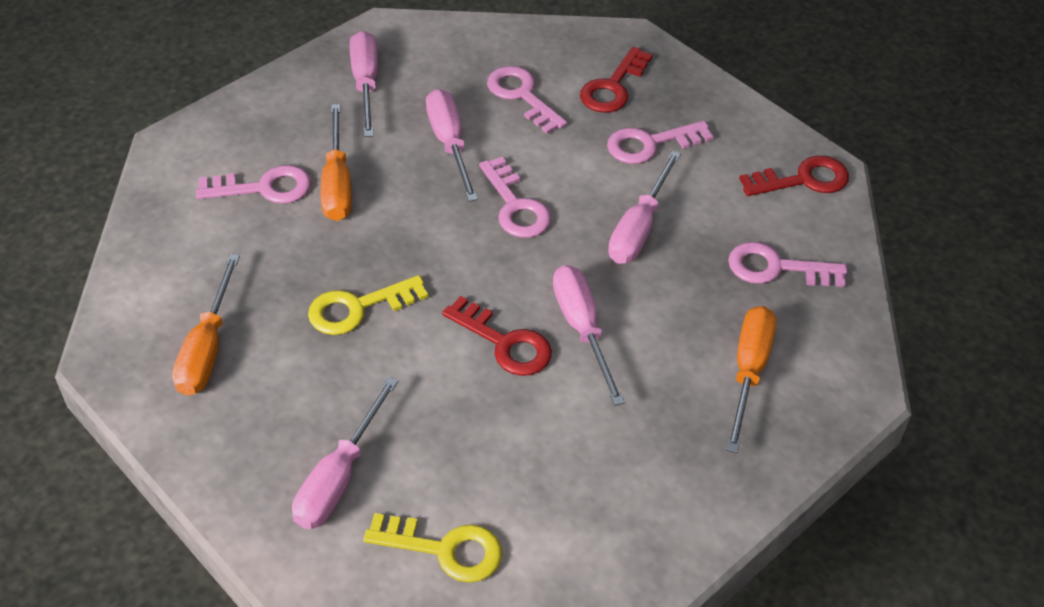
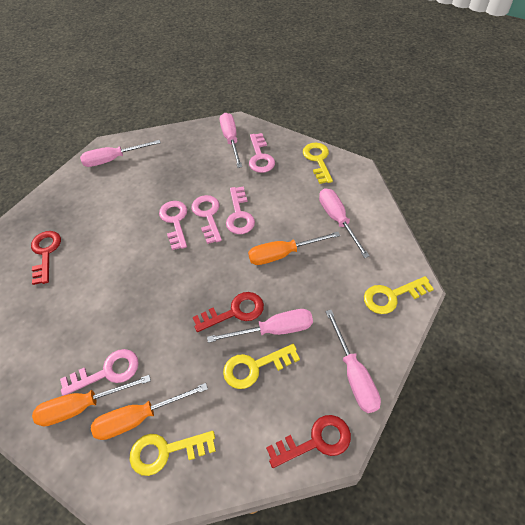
yellow key: 2 -> 4

